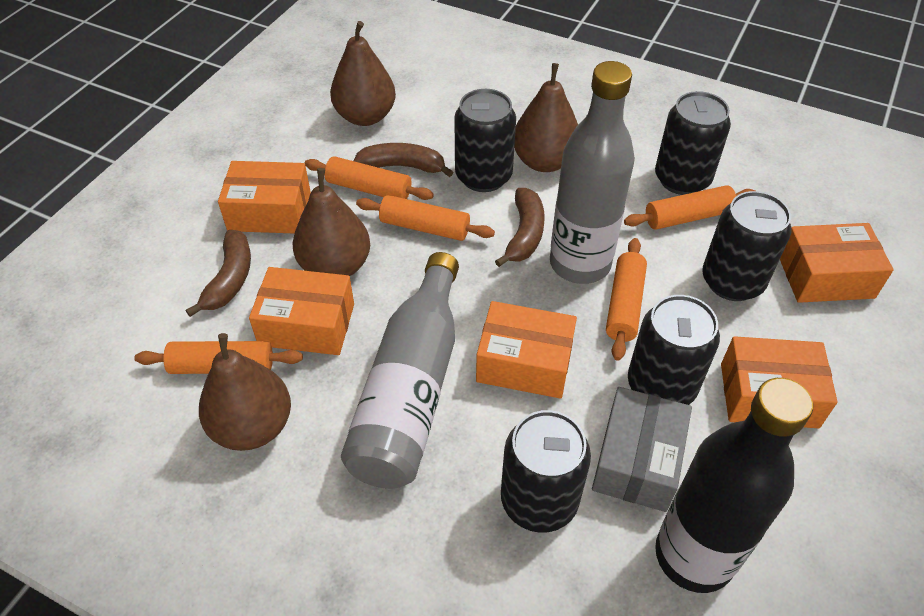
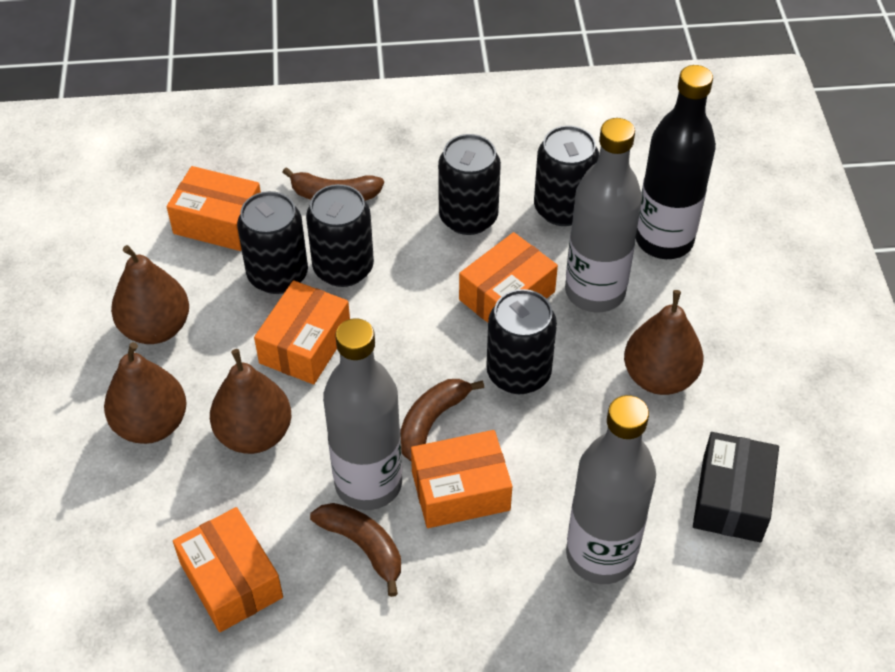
black box: 0 -> 1
grey bottle: 2 -> 3
grey box: 1 -> 0
orange rolling pin: 5 -> 0

